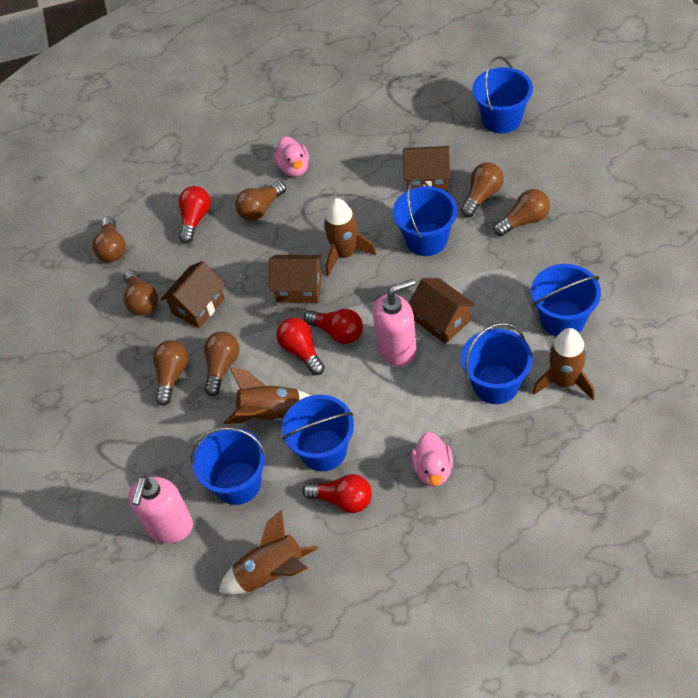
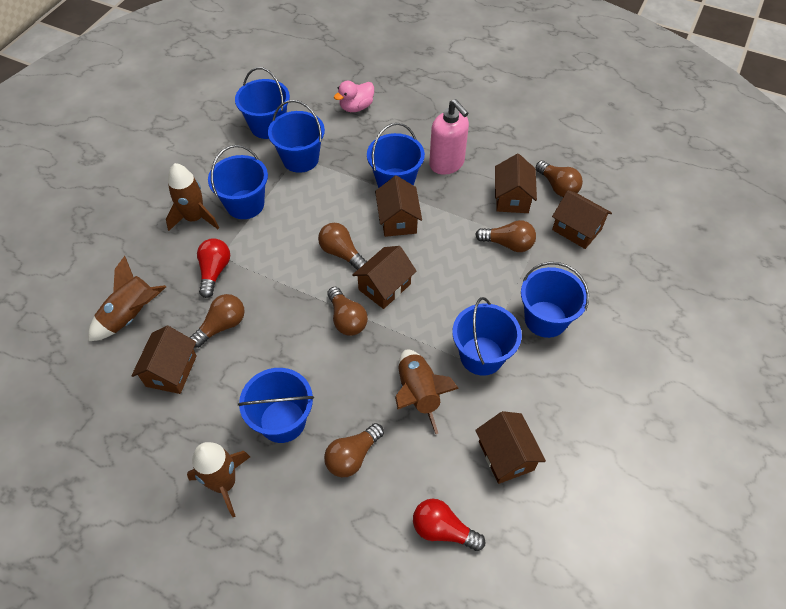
blue bucket: 6 -> 7
brown house: 4 -> 6
brown light bulb: 7 -> 6
pink duck: 2 -> 1
pink soap dispenser: 2 -> 1
red light bulb: 4 -> 2

